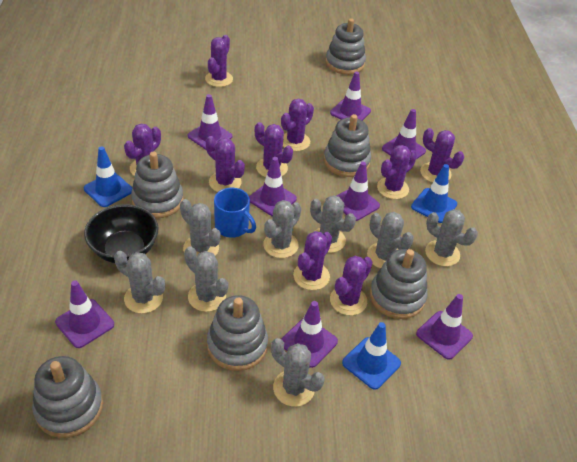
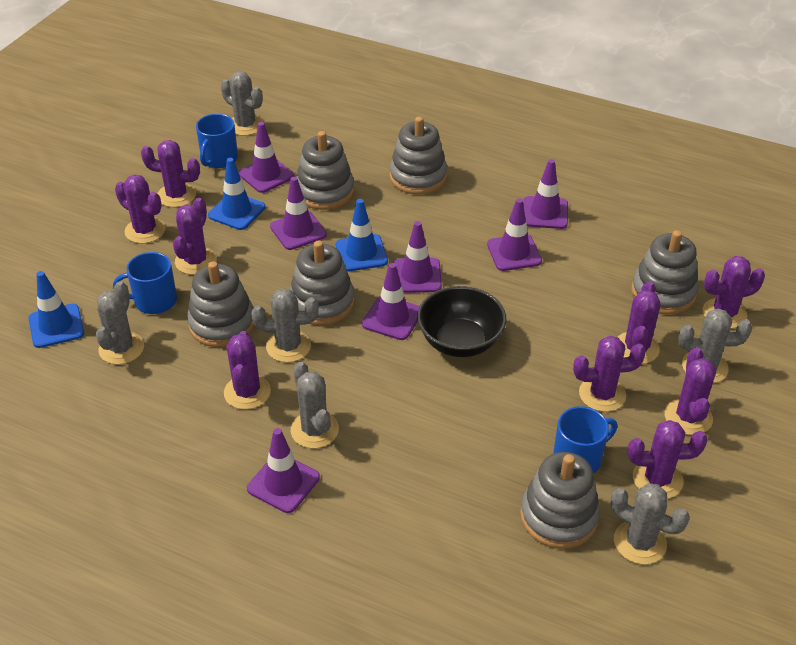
blue mug: 1 -> 3
grey cactus: 8 -> 6
purple traffic cone: 8 -> 7

